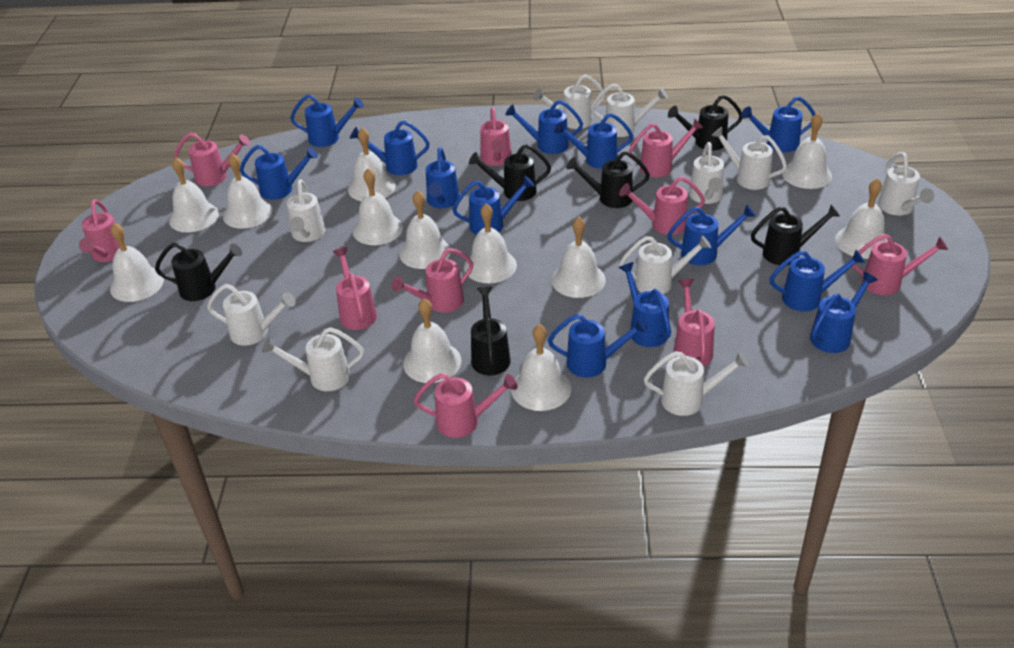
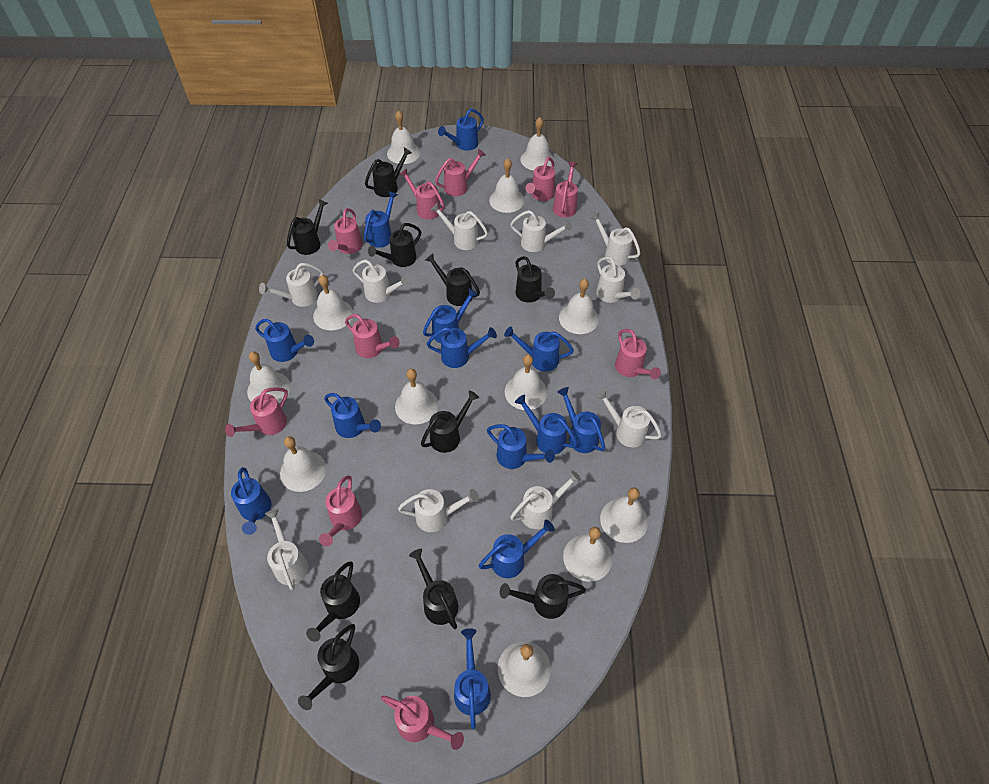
black watering can: 6 -> 10

